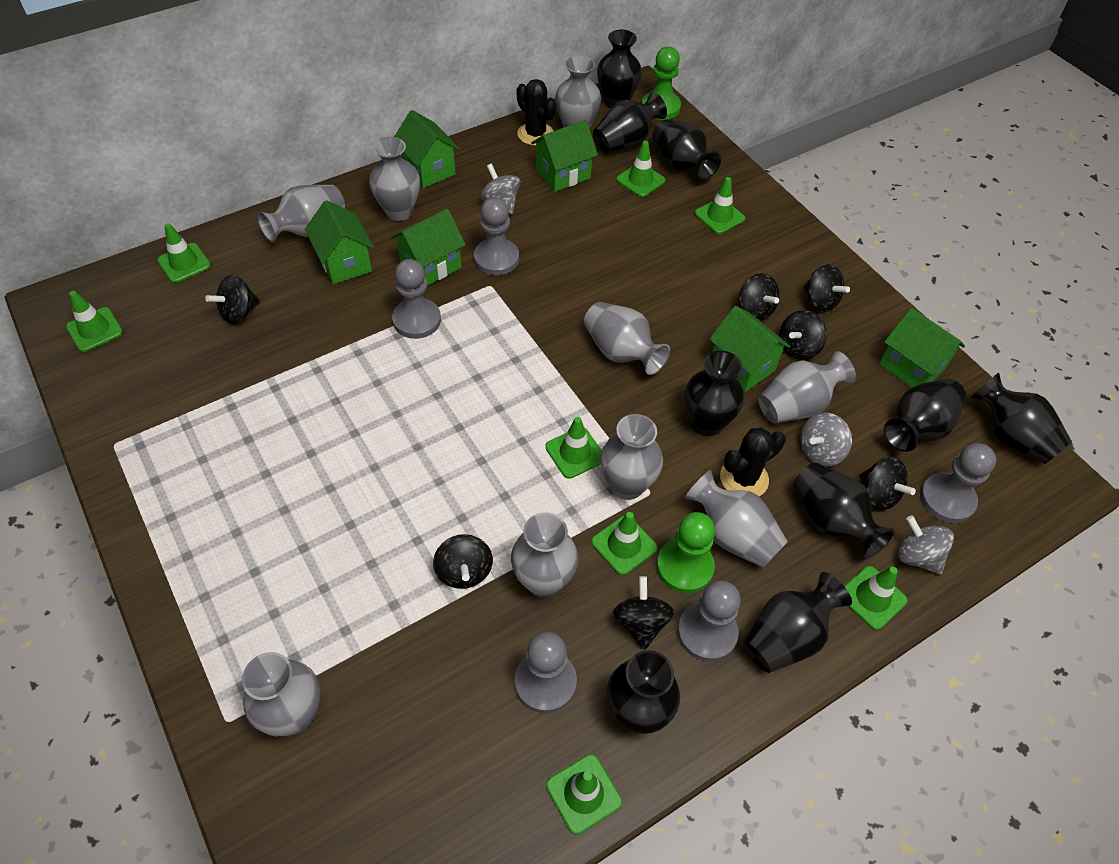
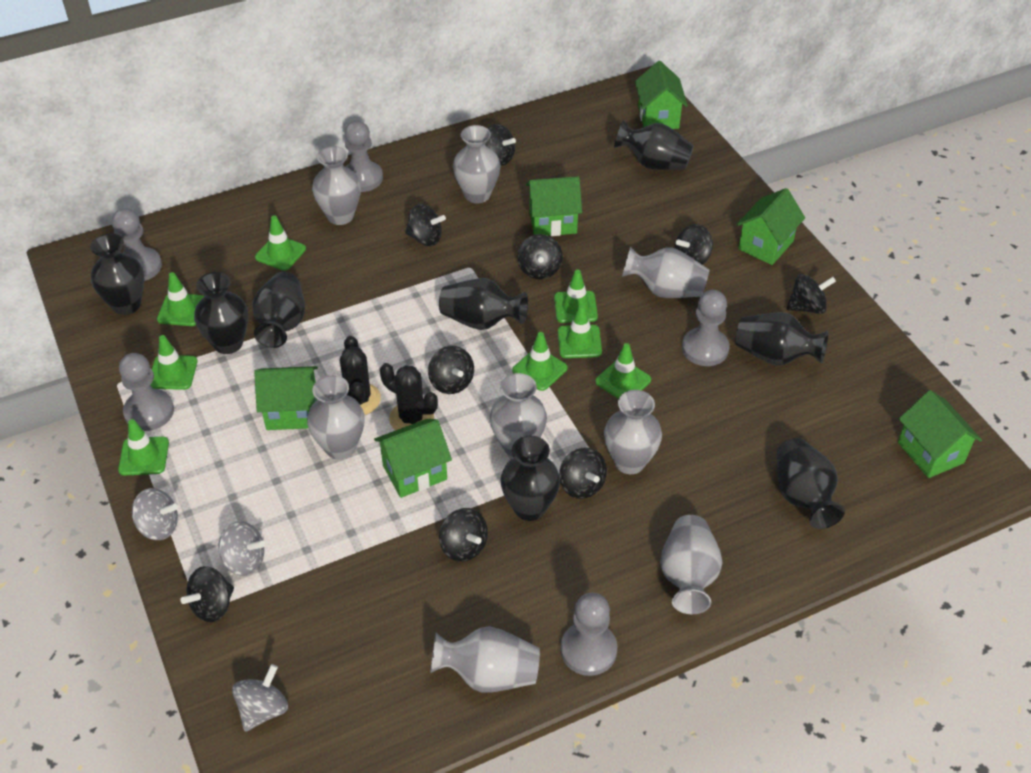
black spinning top: 7 -> 9
black vase: 9 -> 8
green pawn: 2 -> 0
grey vase: 9 -> 8

